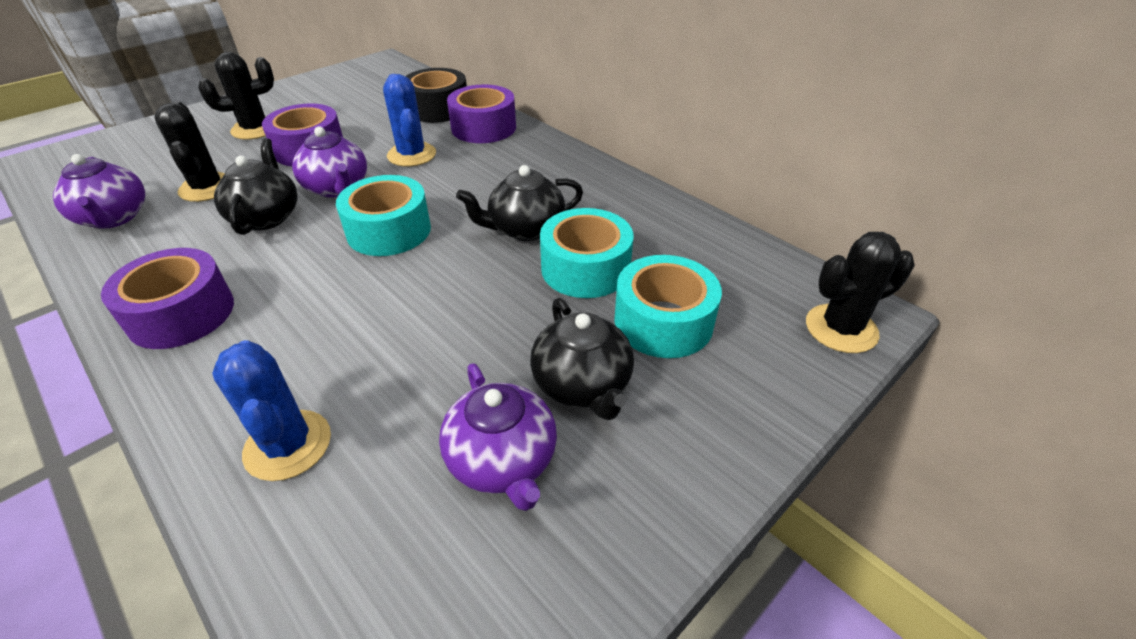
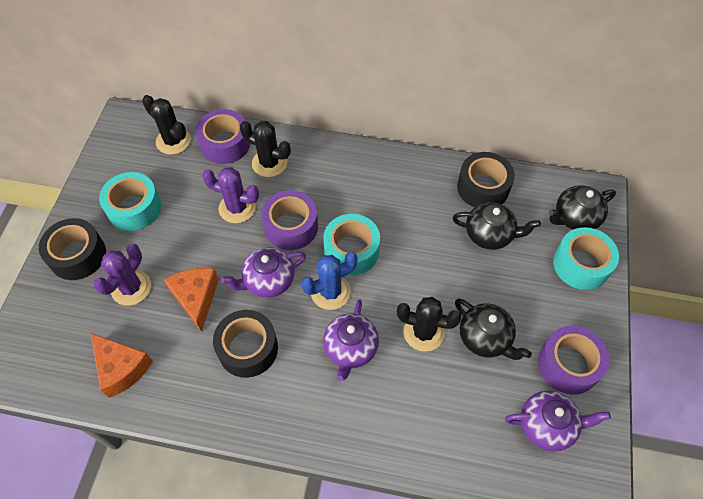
black tape: 1 -> 3
blue cactus: 2 -> 1
orange cheese: 0 -> 2
purple cactus: 0 -> 2

